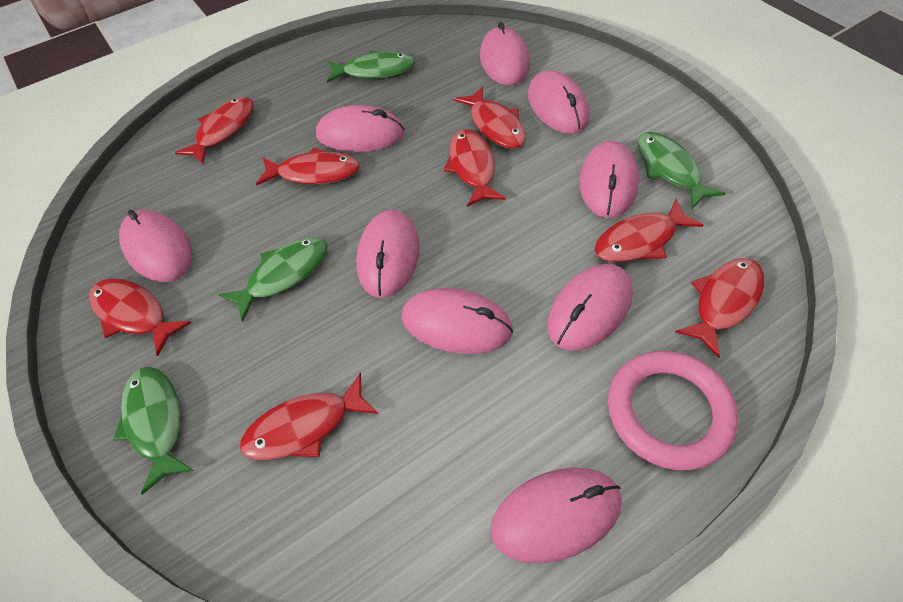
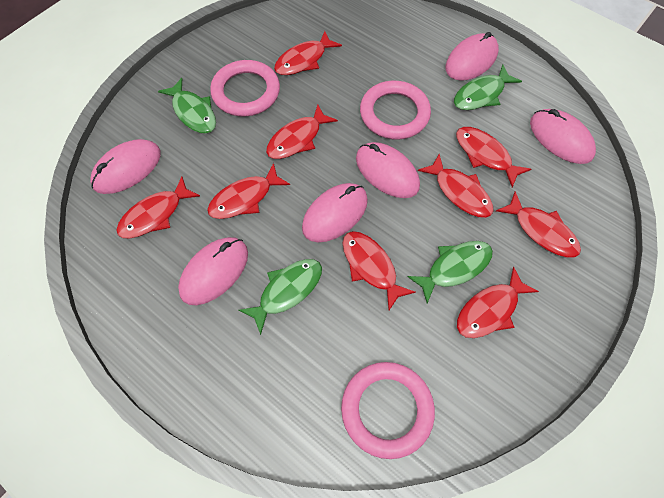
pink mouse: 9 -> 6
pink ring: 1 -> 3
red fish: 8 -> 9

